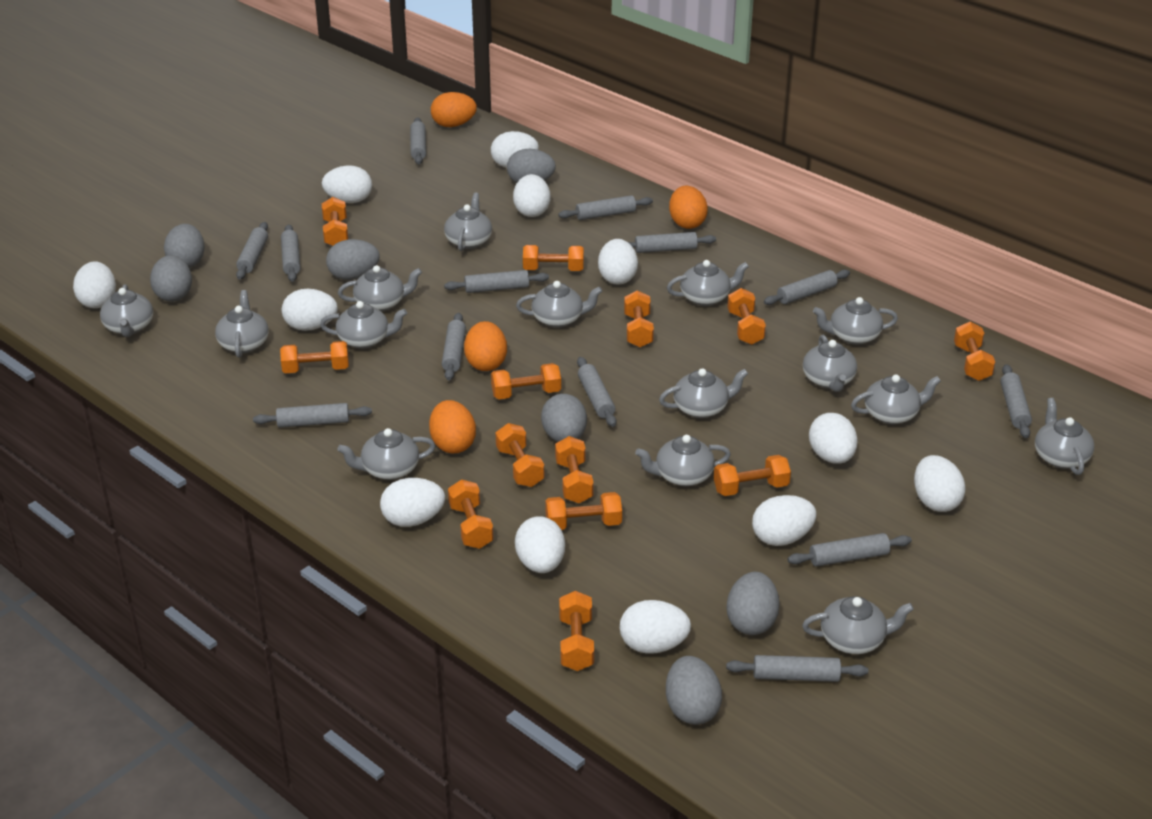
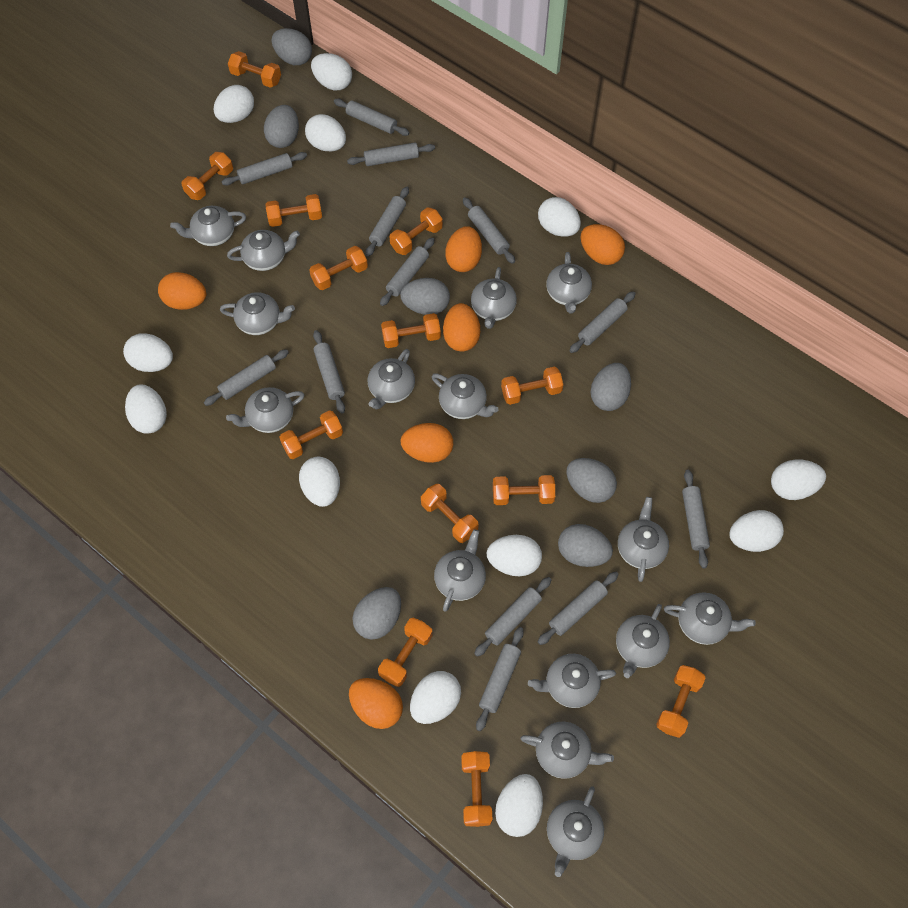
orange egg: 4 -> 6

